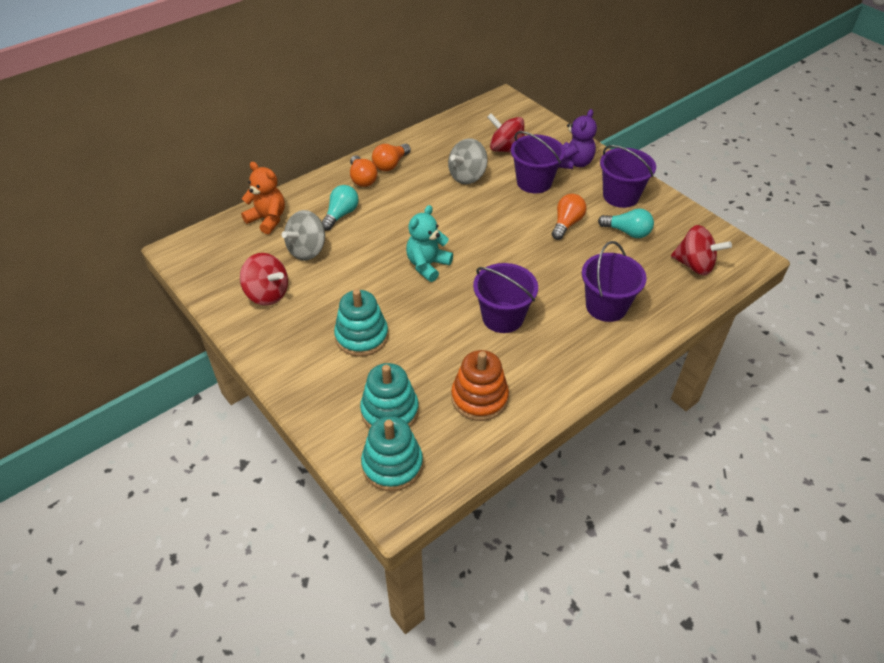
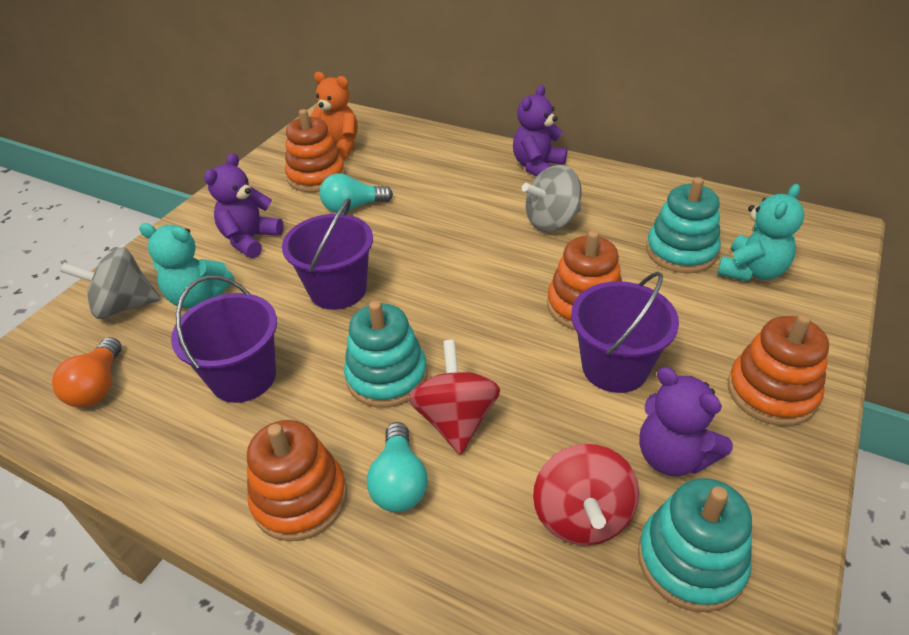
orange light bulb: 3 -> 1
orange stacking toy: 1 -> 4
purple bucket: 4 -> 3
purple teddy bear: 1 -> 3
red spinning top: 3 -> 2
turquoise teddy bear: 1 -> 2

